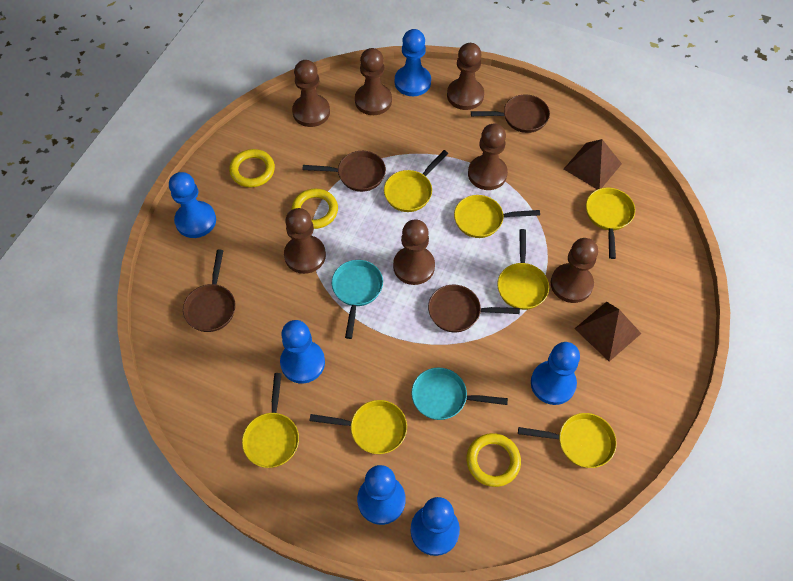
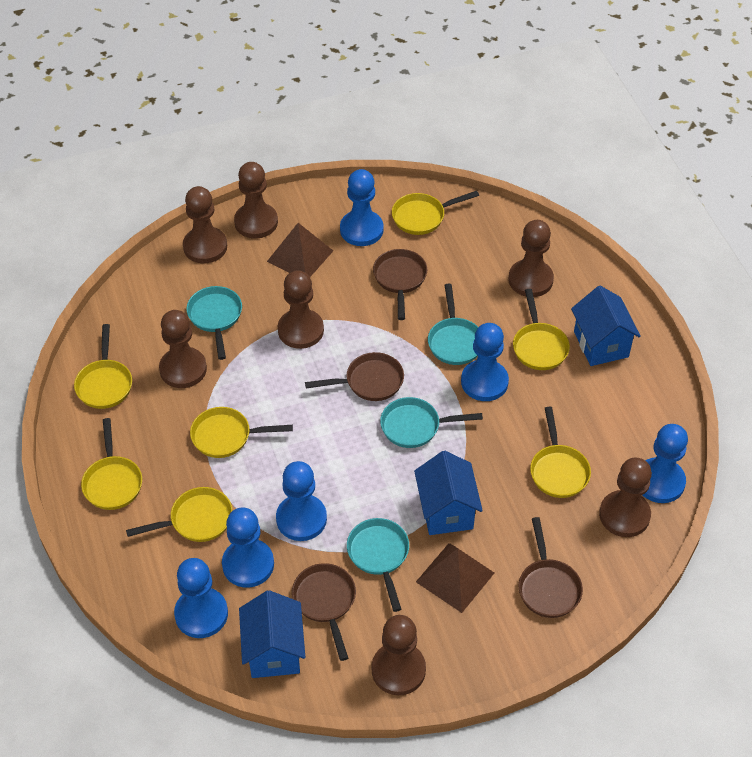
blue house: 0 -> 3
turquoise pan: 2 -> 4
yellow ring: 3 -> 0

